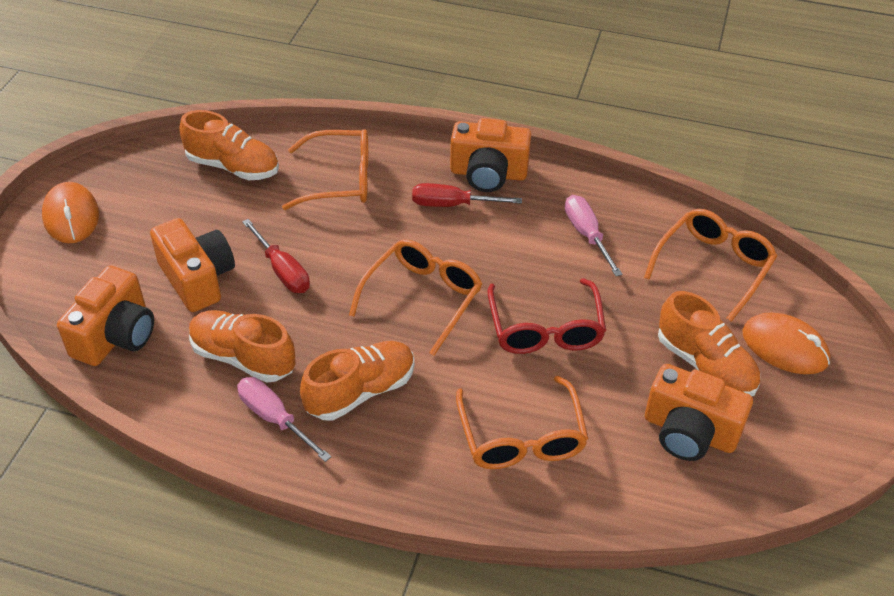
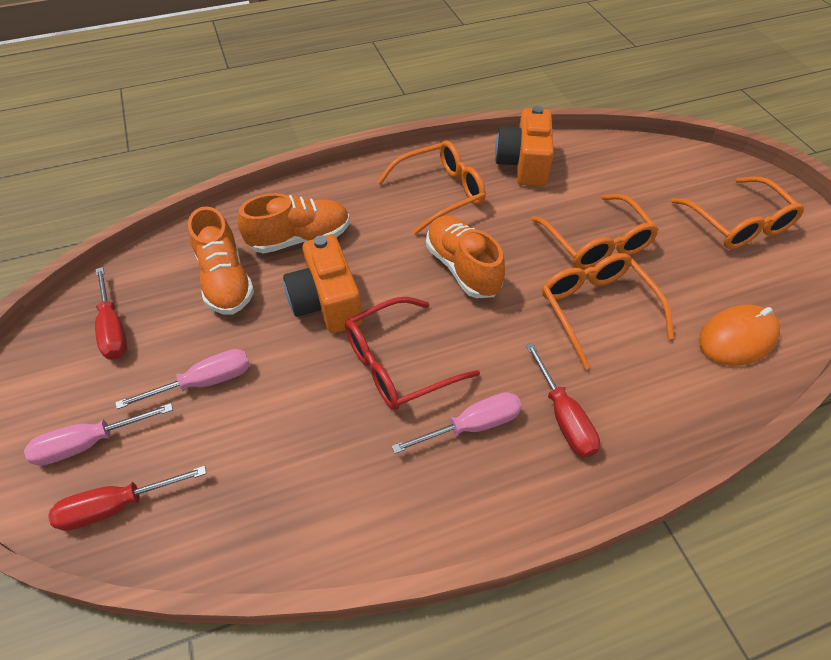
orange camera: 4 -> 2
orange mouse: 2 -> 1
orange shoe: 4 -> 3
pink screwdriver: 2 -> 3
red screwdriver: 2 -> 3

